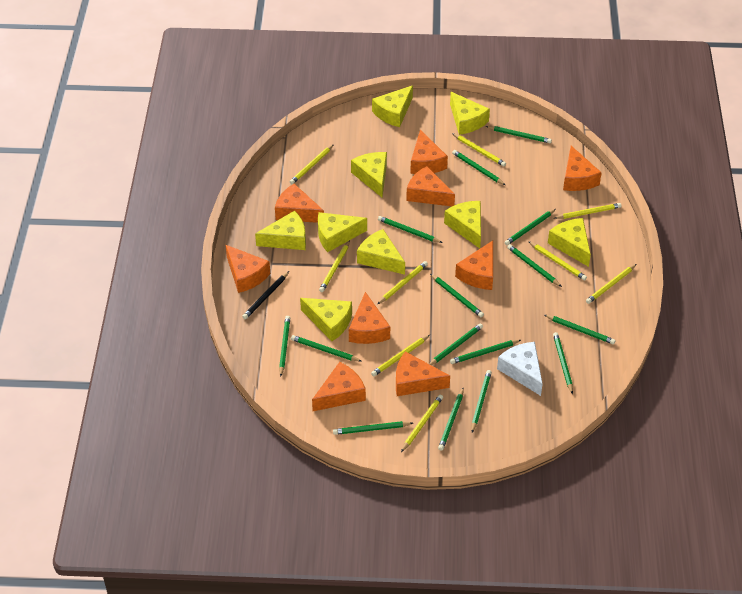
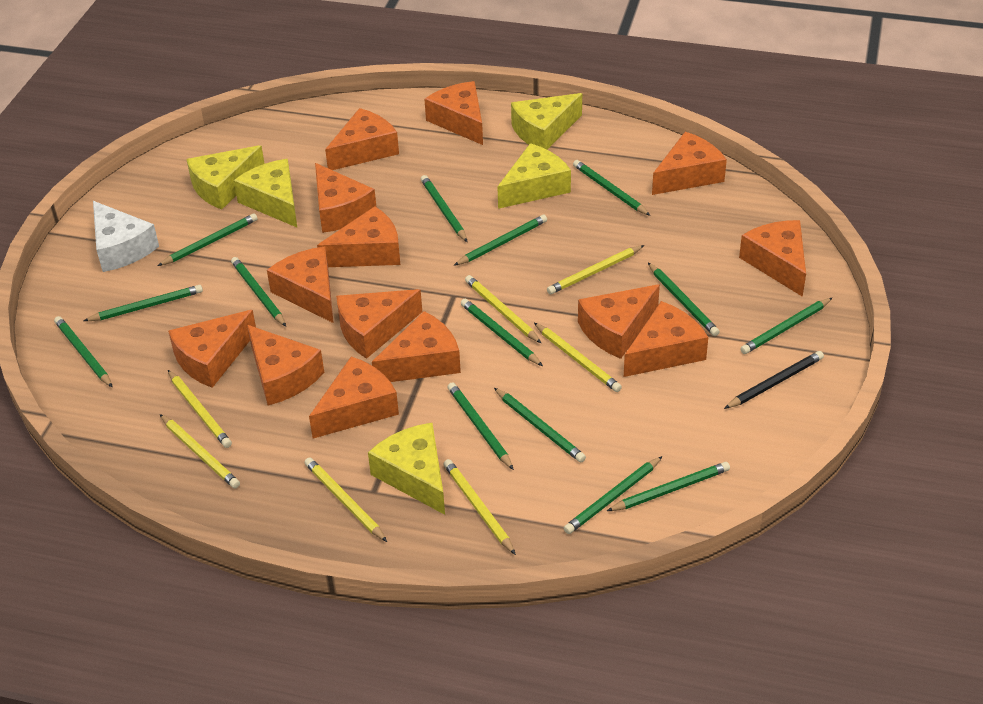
green pencil: 15 -> 14
orange cheese: 9 -> 14
yellow cheese: 9 -> 5
yellow pencil: 9 -> 7

